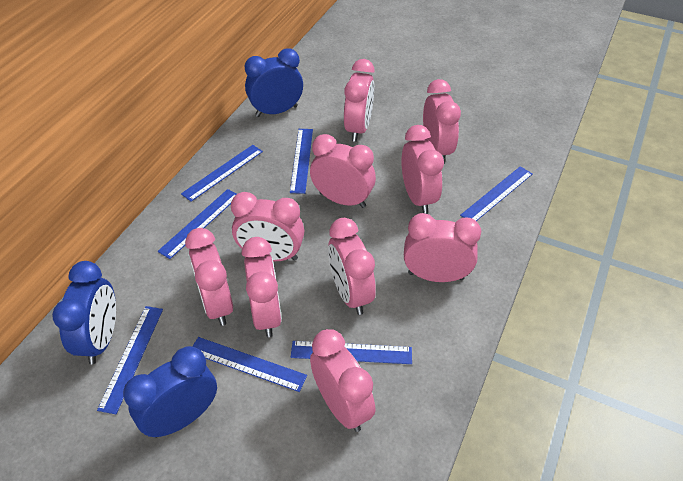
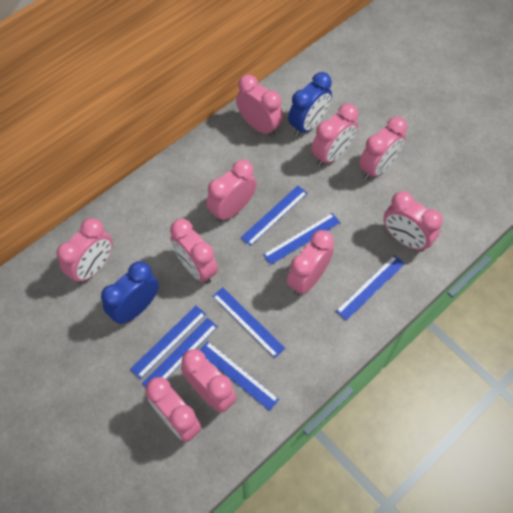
blue clock: 3 -> 2

